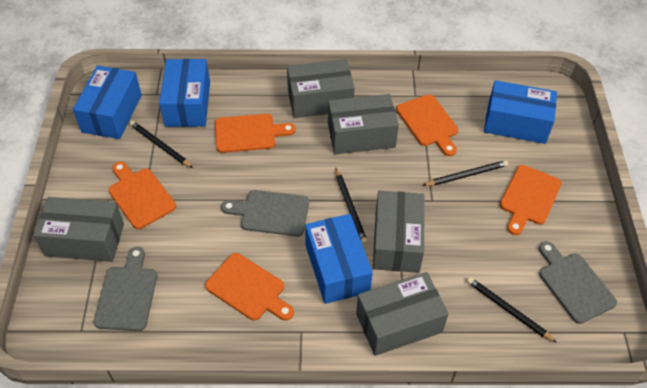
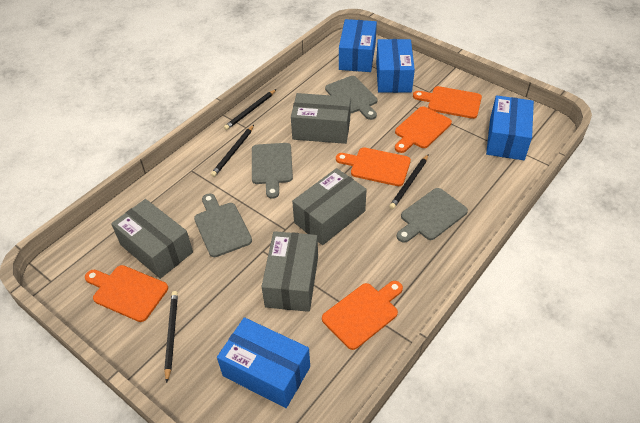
grey box: 5 -> 4
grey cutting board: 3 -> 4

